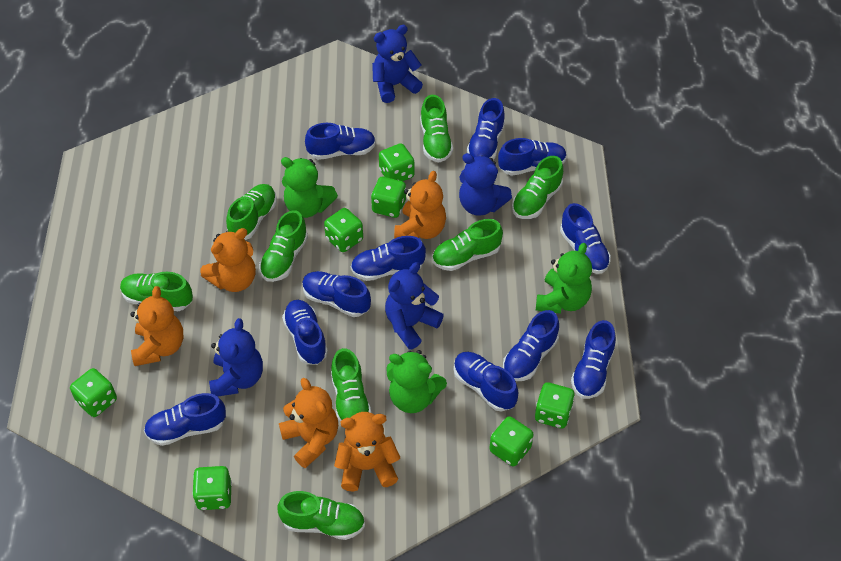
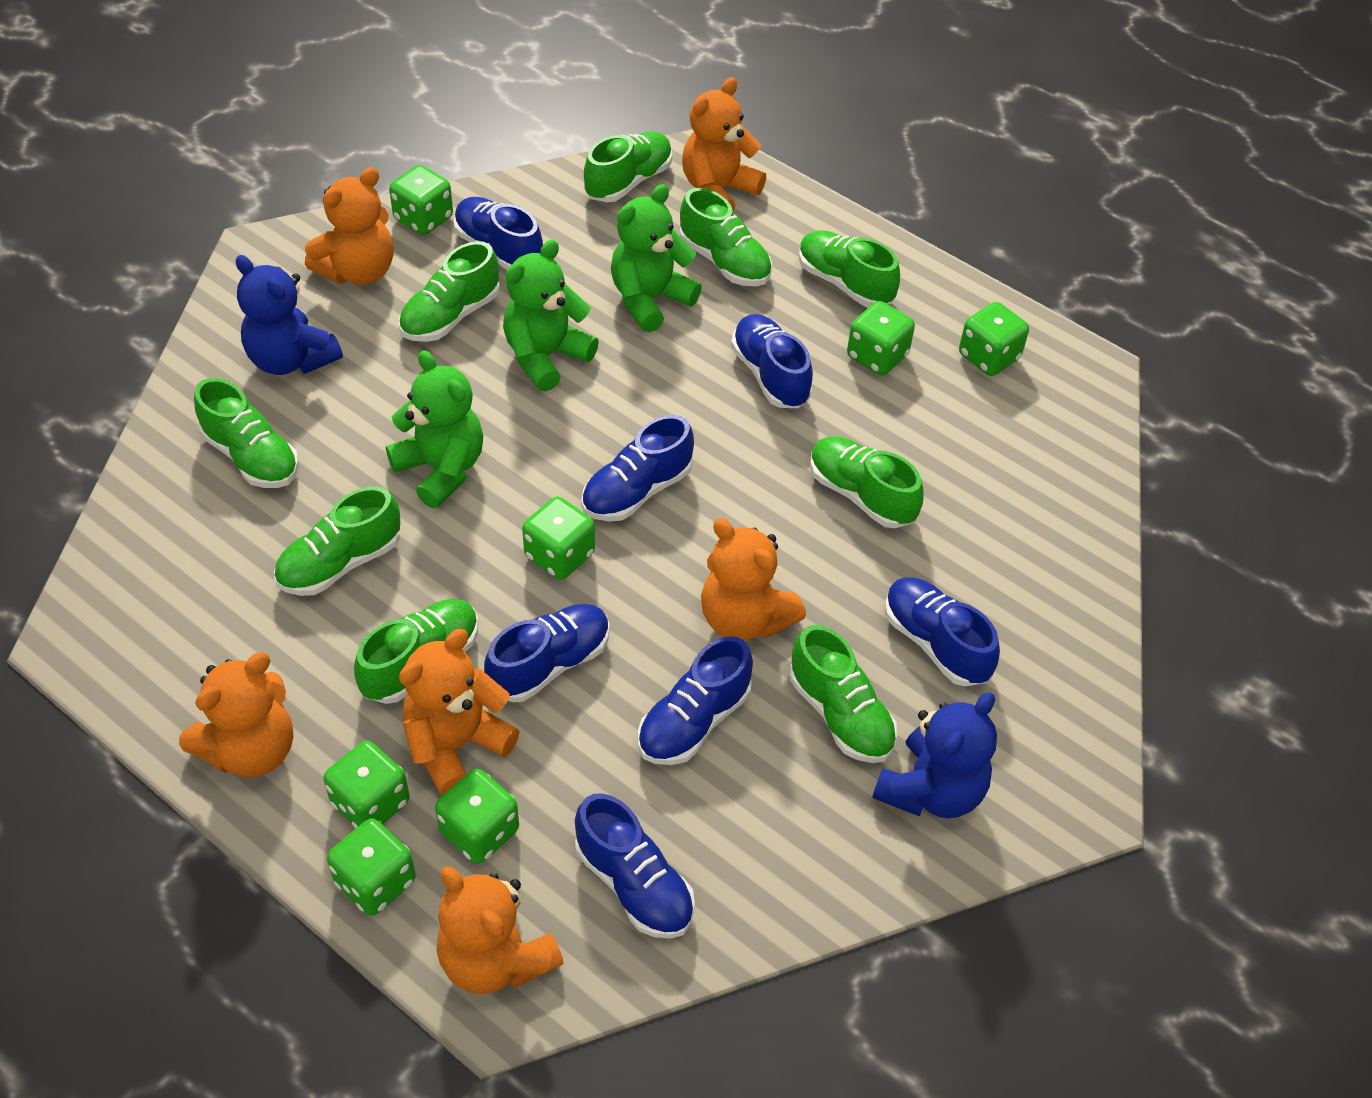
blue shoe: 11 -> 7
blue teddy bear: 4 -> 2
green shoe: 8 -> 9
orange teddy bear: 5 -> 6

